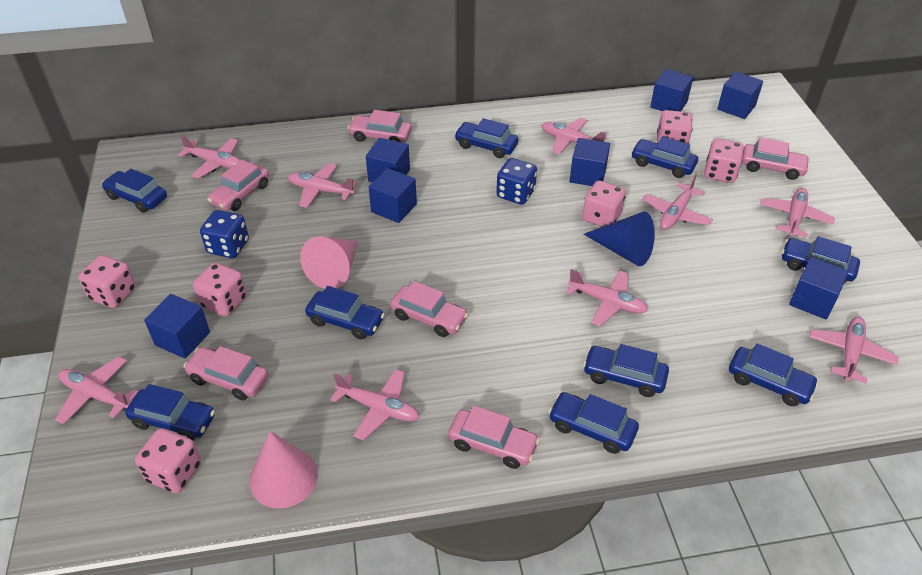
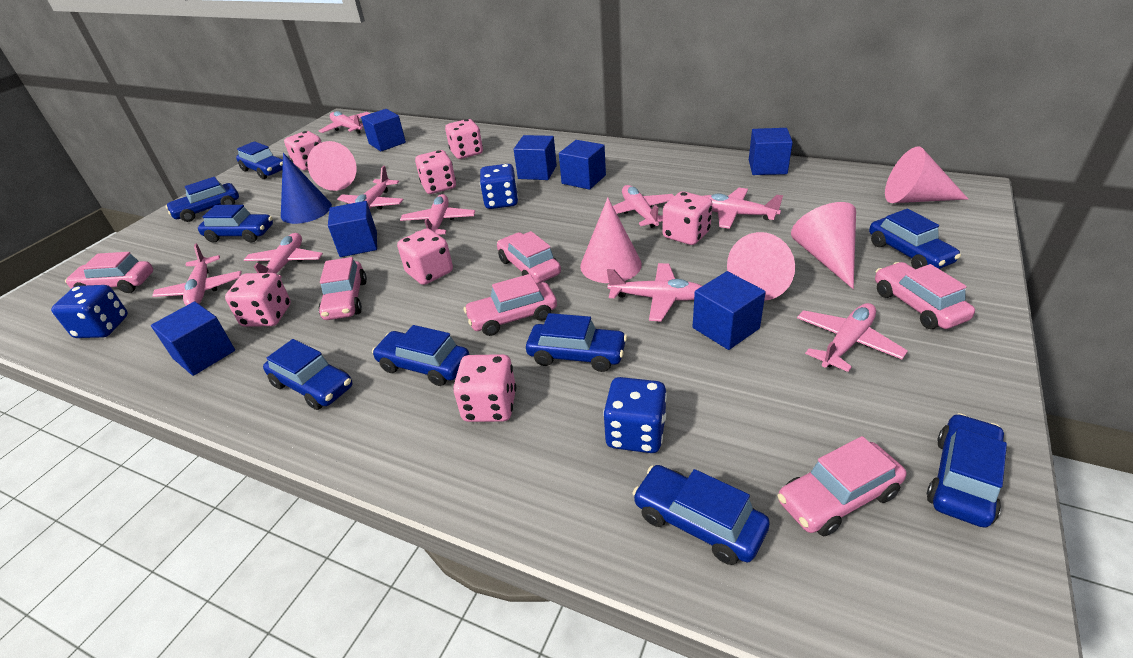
blue dice: 2 -> 3
pink cone: 2 -> 5
pink dice: 6 -> 7

